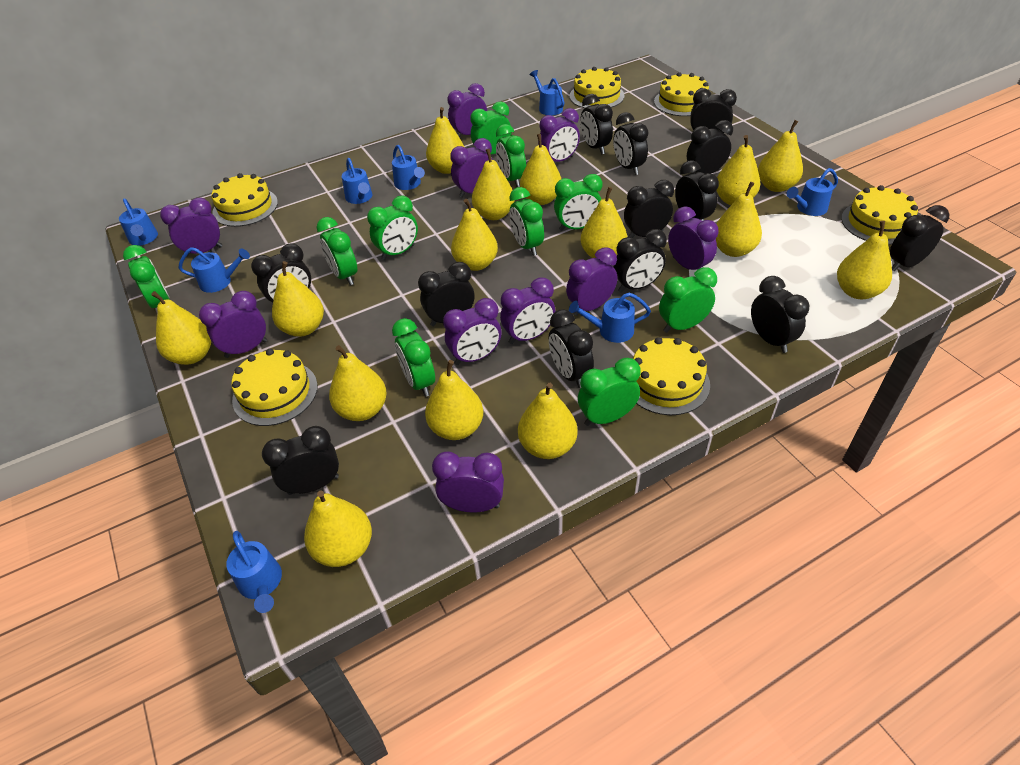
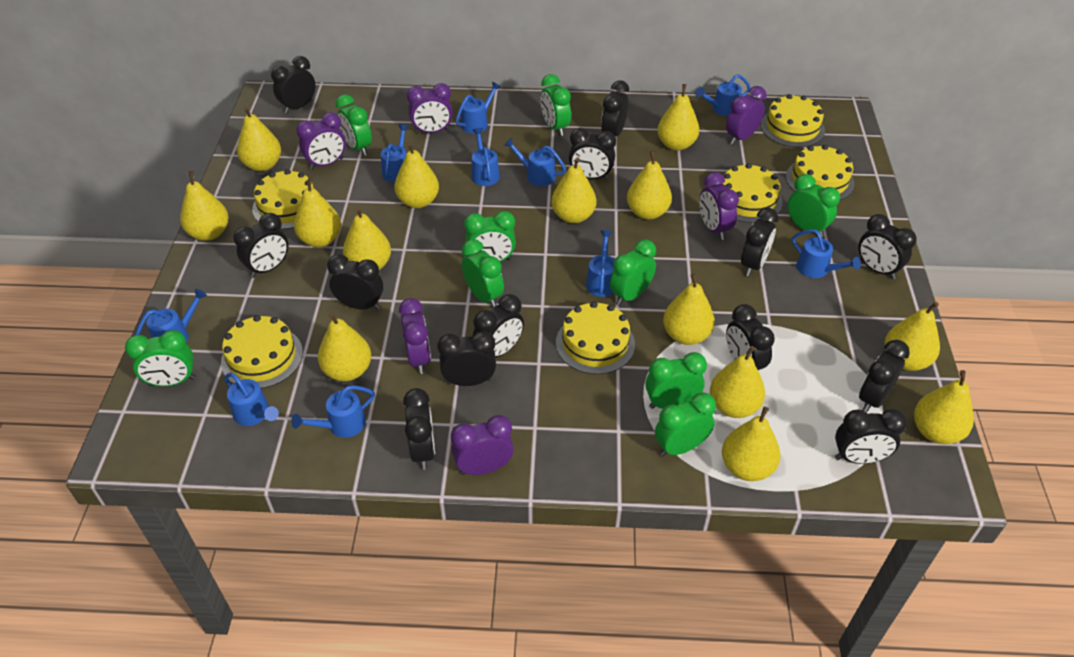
blue watering can: 8 -> 10
green clock: 10 -> 9
purple clock: 10 -> 6
yellow pear: 15 -> 14

